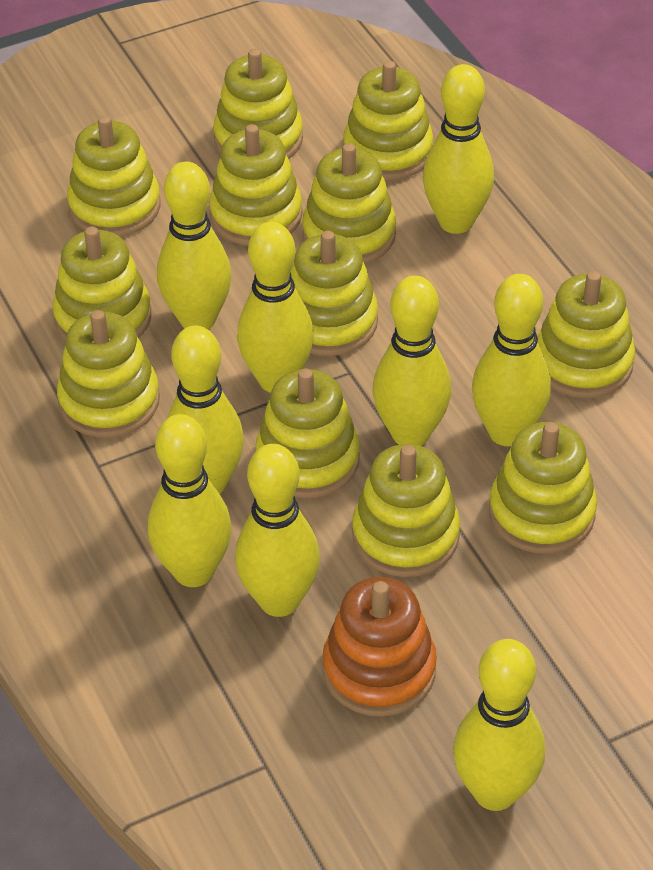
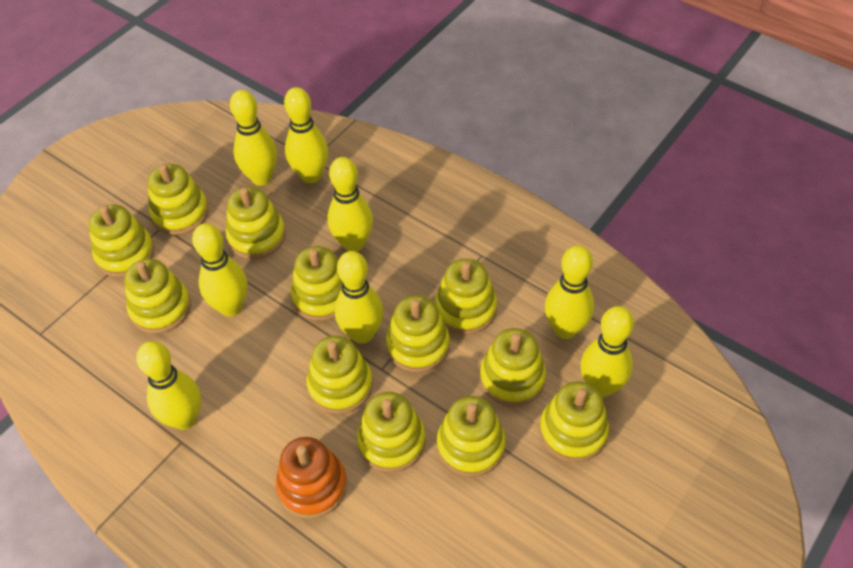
yellow bowling pin: 9 -> 8

